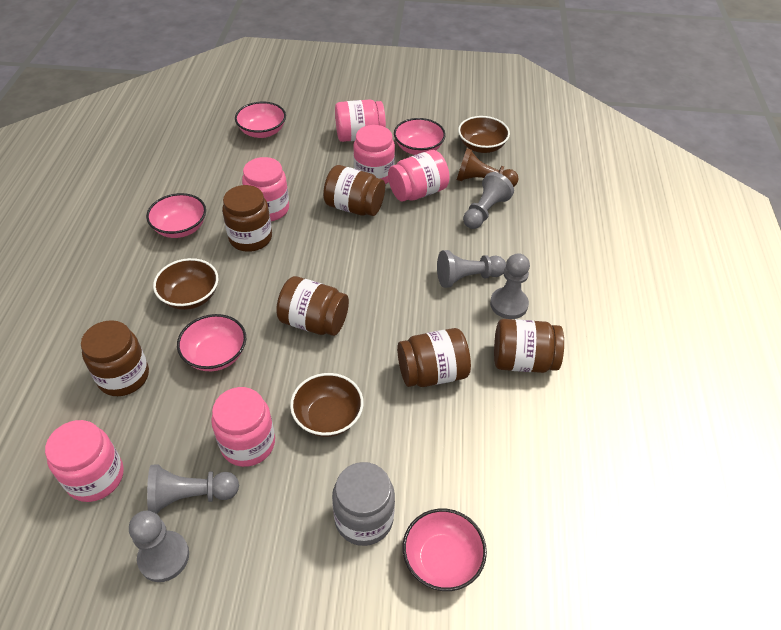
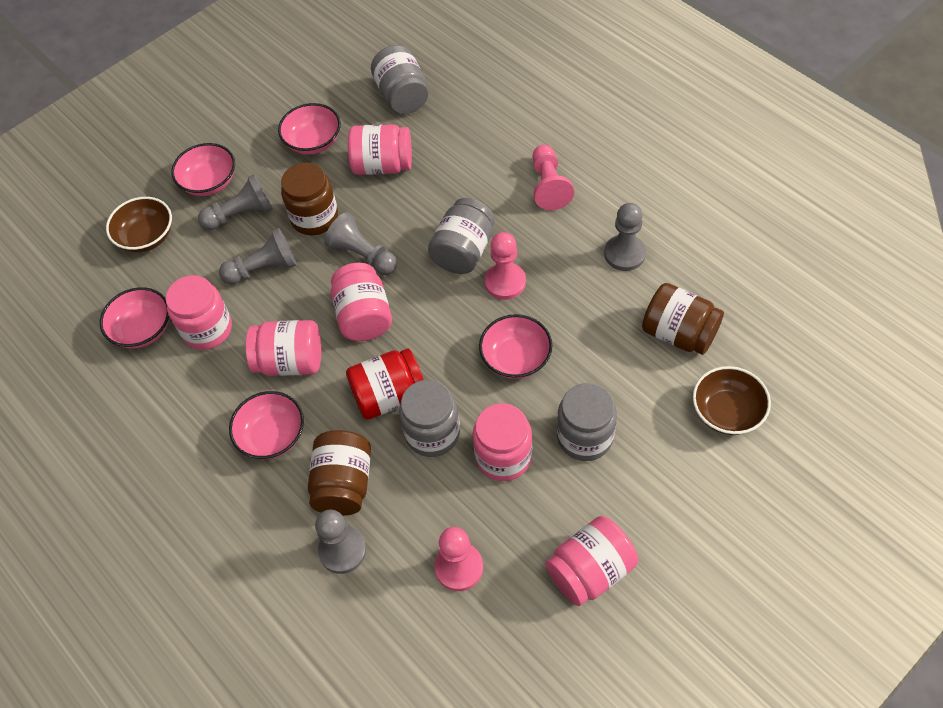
brown bowl: 3 -> 2
brown jar: 6 -> 3
brown pawn: 1 -> 0
grey jar: 1 -> 4
pink pawn: 0 -> 3
red jar: 0 -> 1

